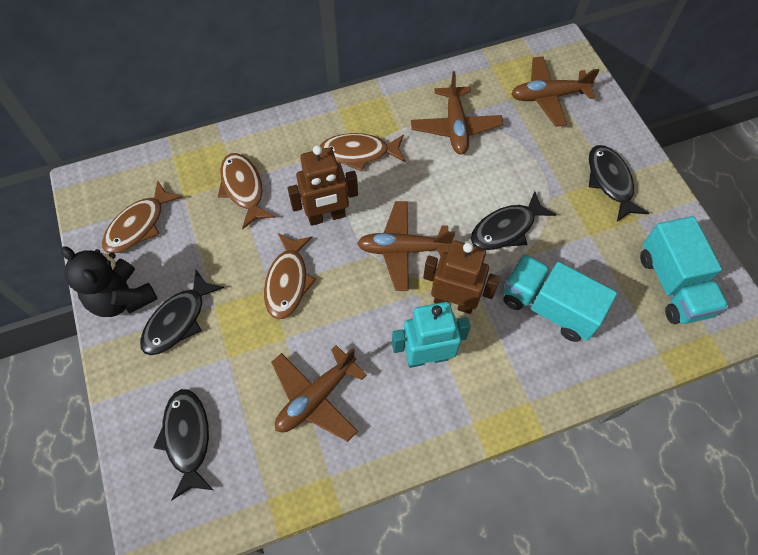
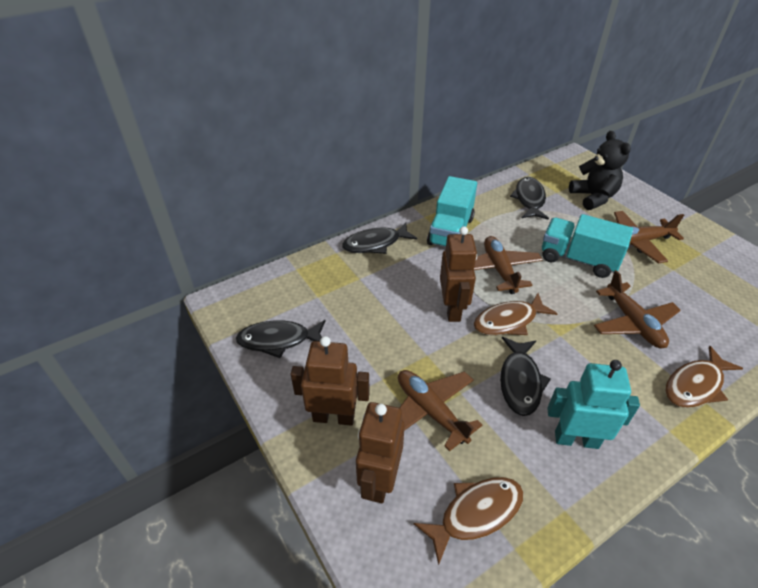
brown fish: 4 -> 3
brown robot: 2 -> 3

